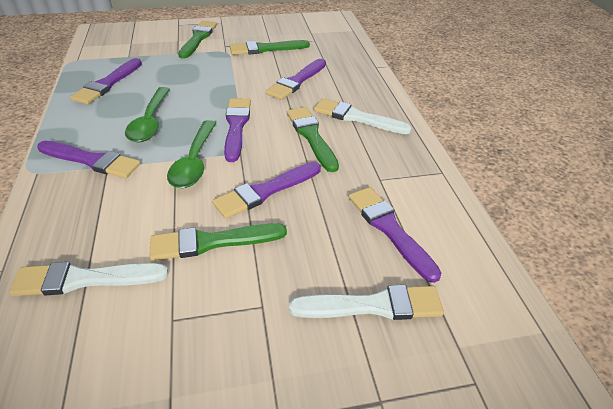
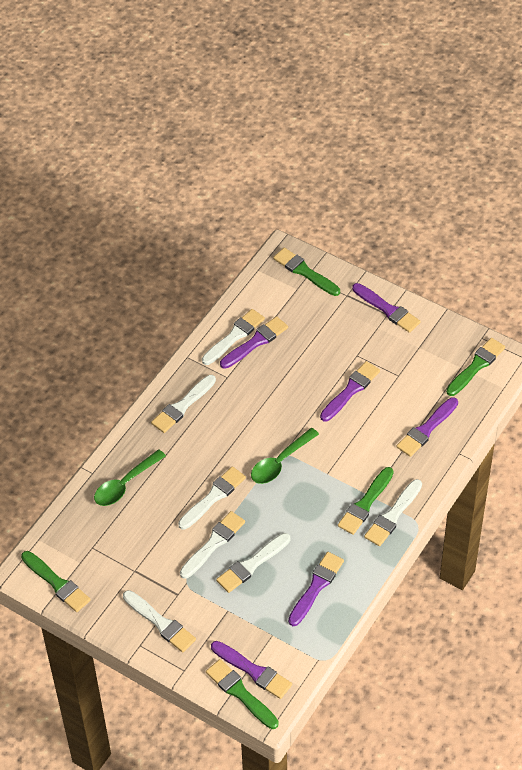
green brush: 4 -> 5
white brush: 3 -> 7

